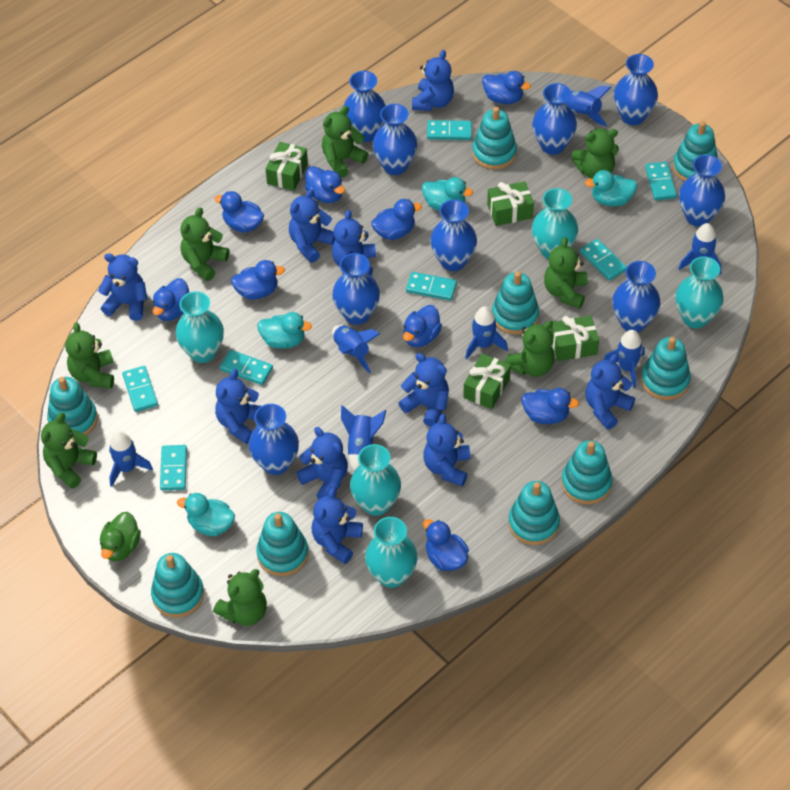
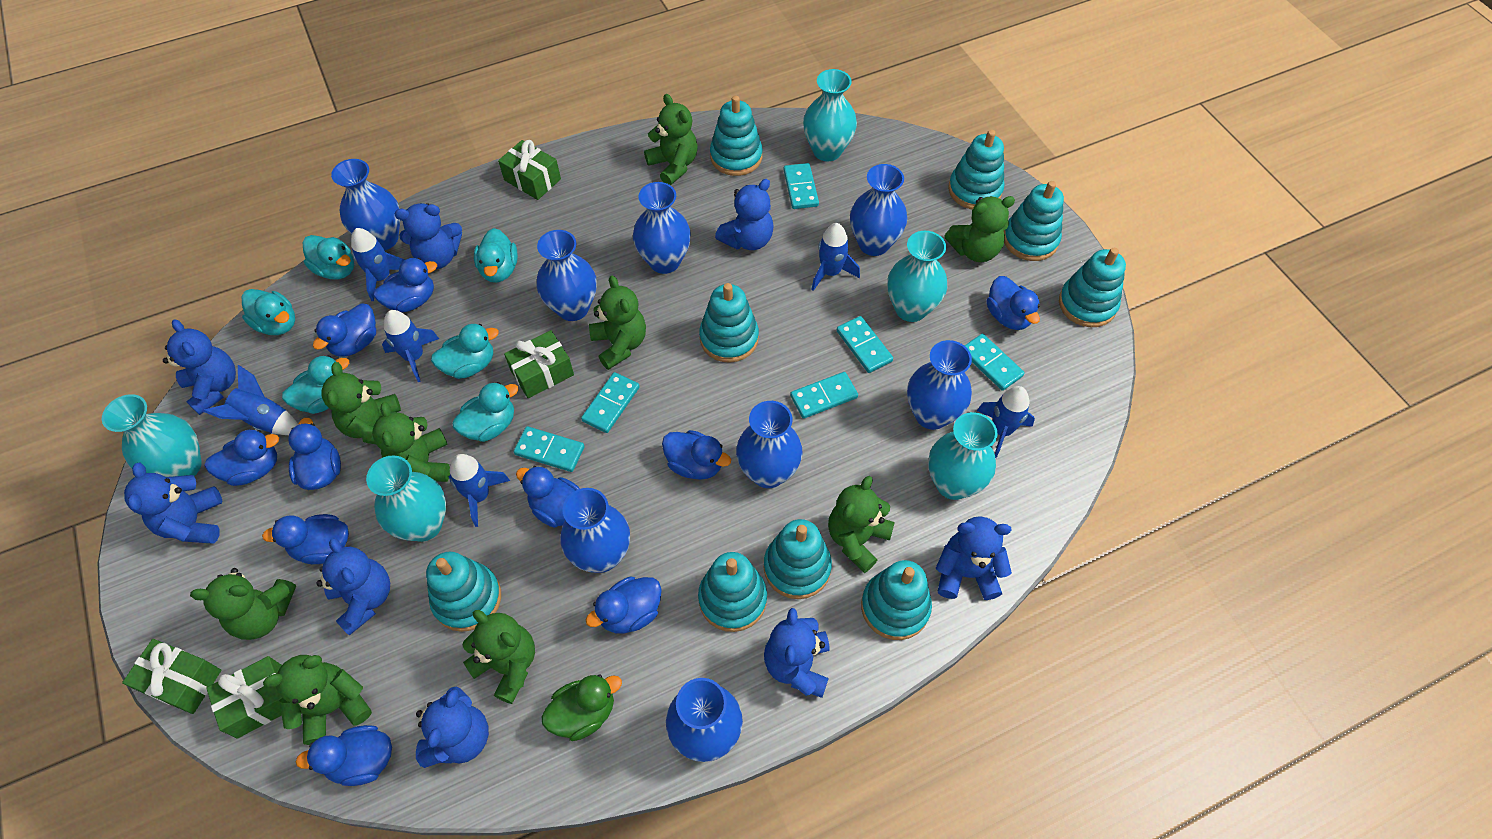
blue duck: 9 -> 10
blue rocket: 7 -> 6
blue teddy bear: 10 -> 8
blue vase: 9 -> 8
green teddy bear: 8 -> 9
turquoise domino: 7 -> 6
turquoise duck: 4 -> 6

